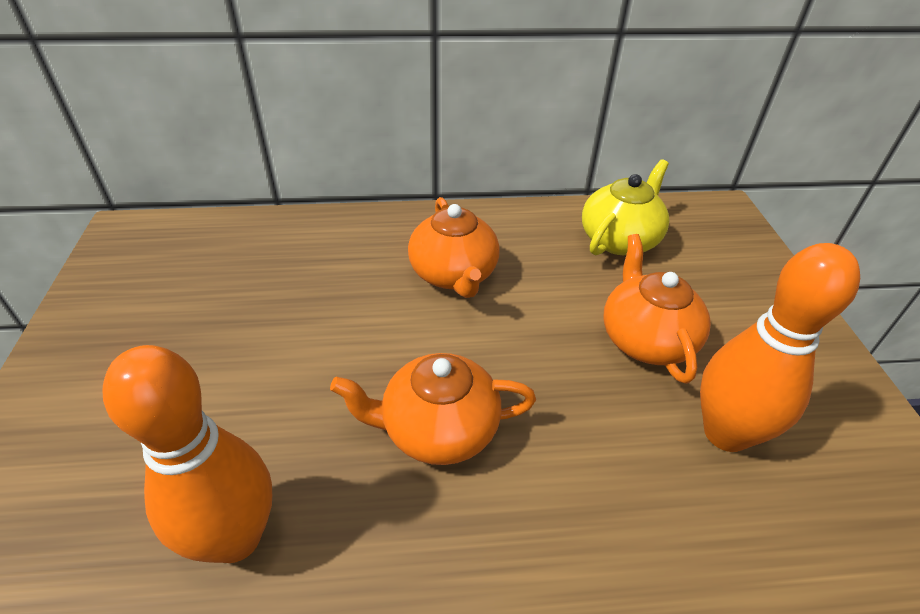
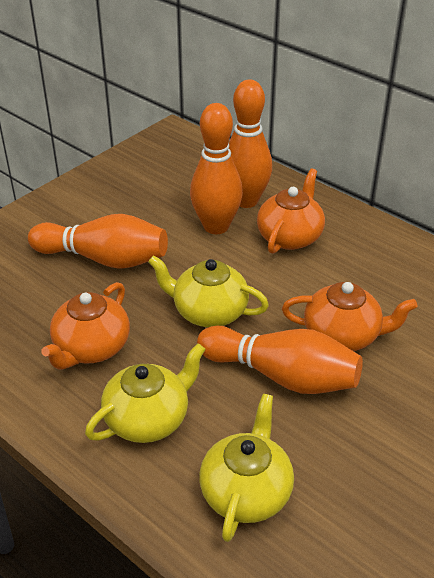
orange bowling pin: 2 -> 4
yellow teapot: 1 -> 3

